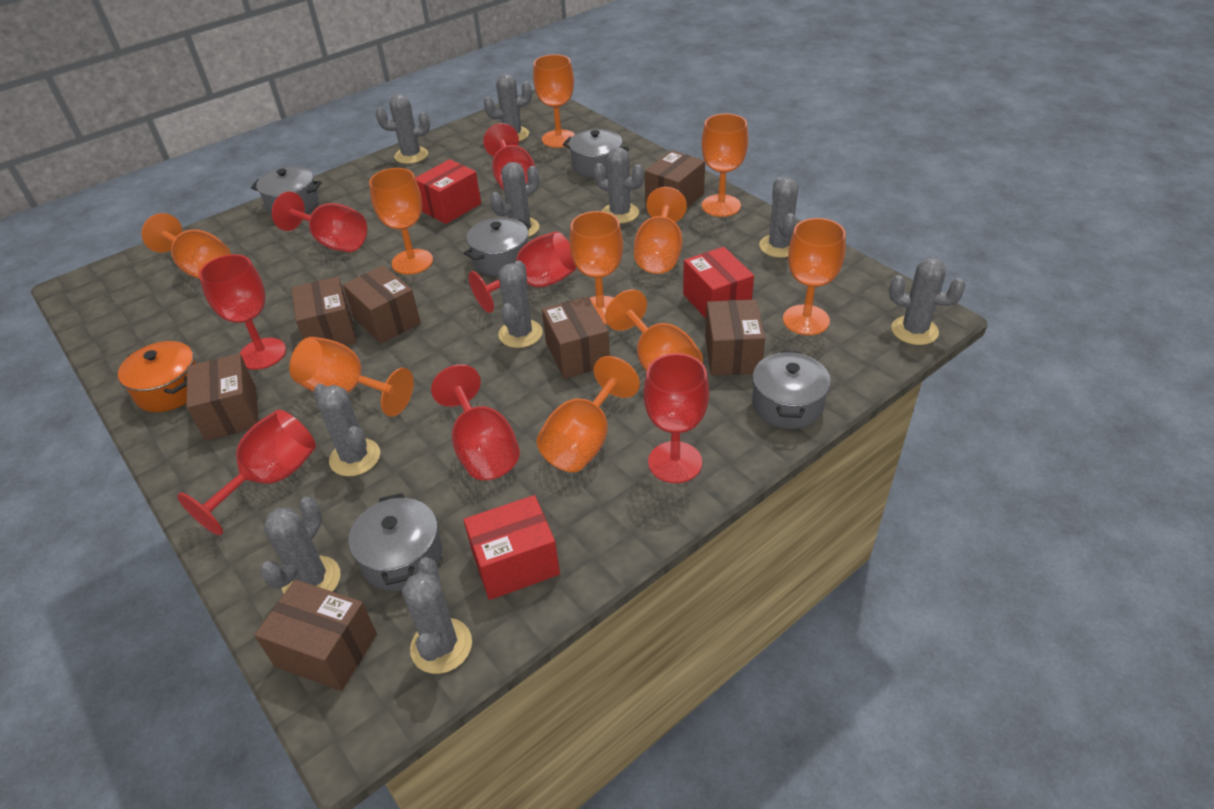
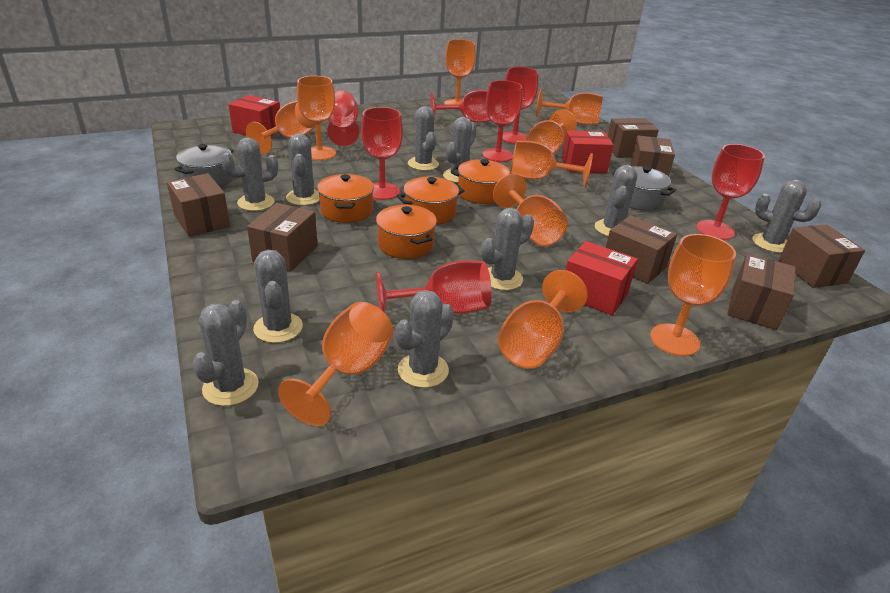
grey pot: 5 -> 2
orange pot: 1 -> 4

